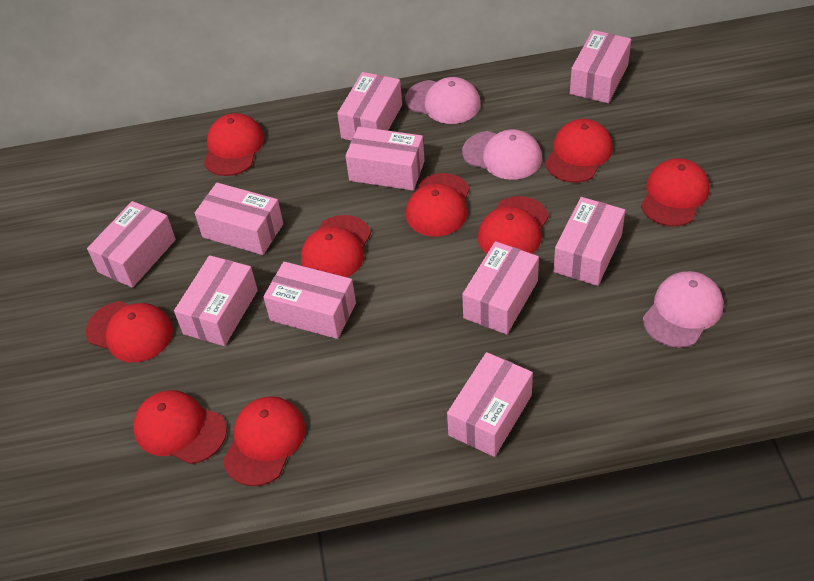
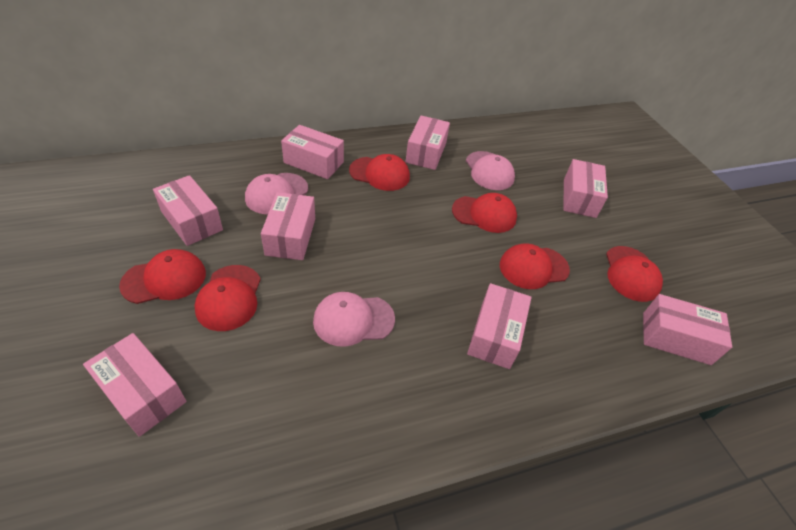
pink box: 10 -> 8
red cap: 9 -> 6

